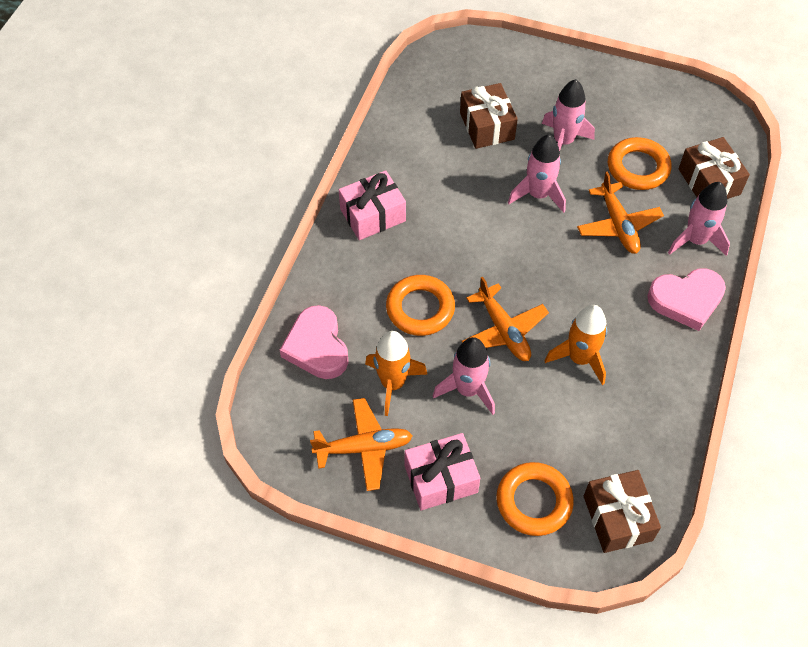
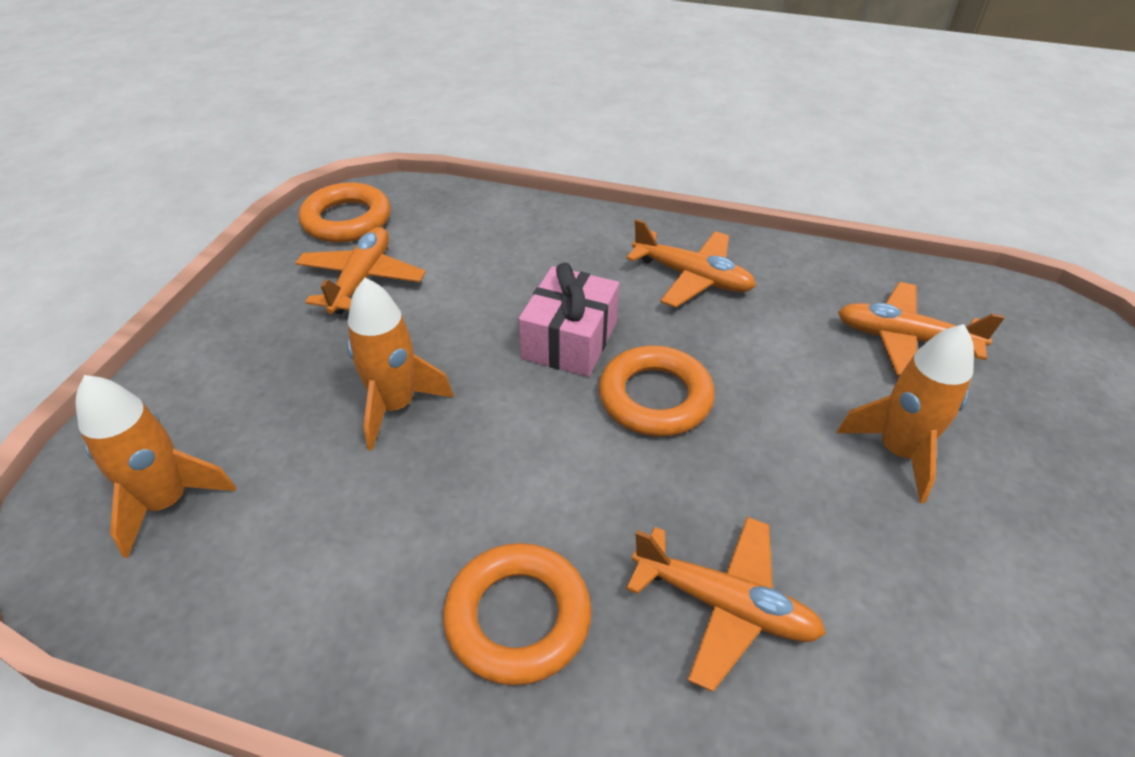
brown gift: 3 -> 0
orange plane: 3 -> 4
orange rocket: 2 -> 3
pink gift: 2 -> 1
pink heart: 2 -> 0
pink rocket: 4 -> 0

